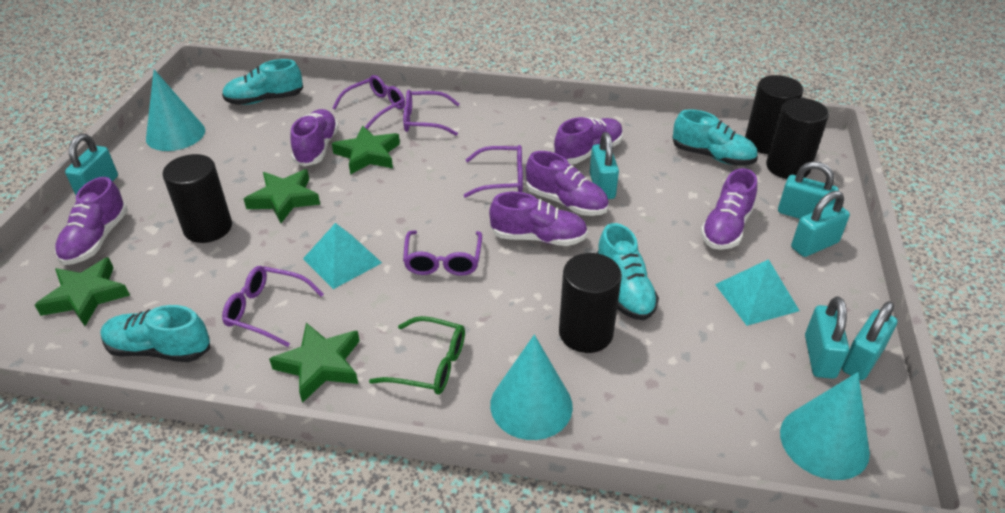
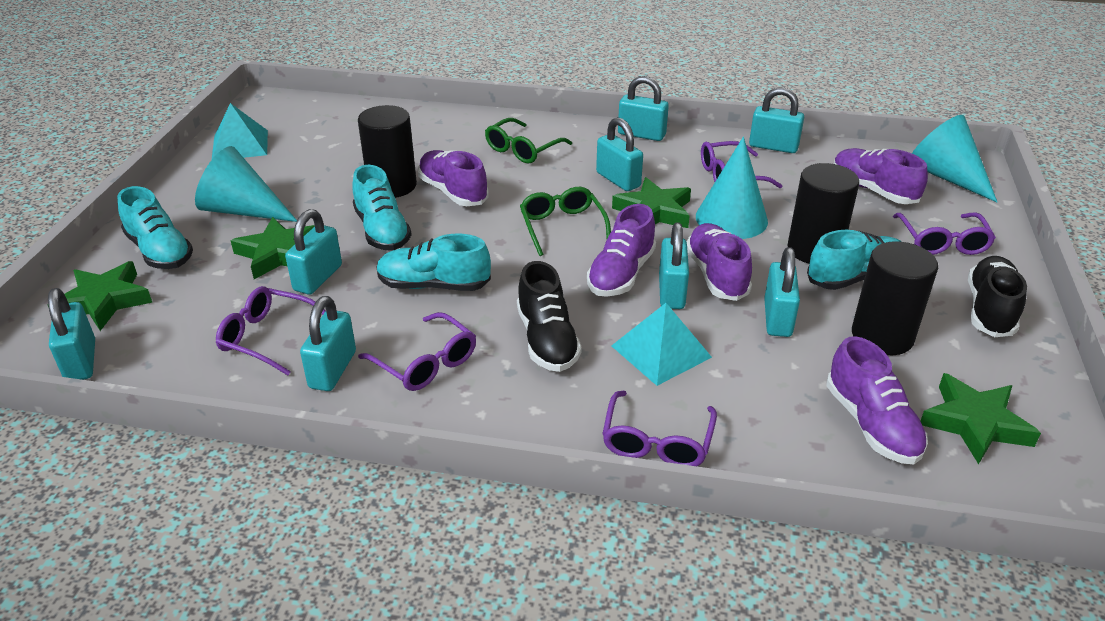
black cylinder: 4 -> 3
black shoe: 0 -> 2
green glasses: 1 -> 2
purple shoe: 6 -> 5
turquoise padlock: 6 -> 8

